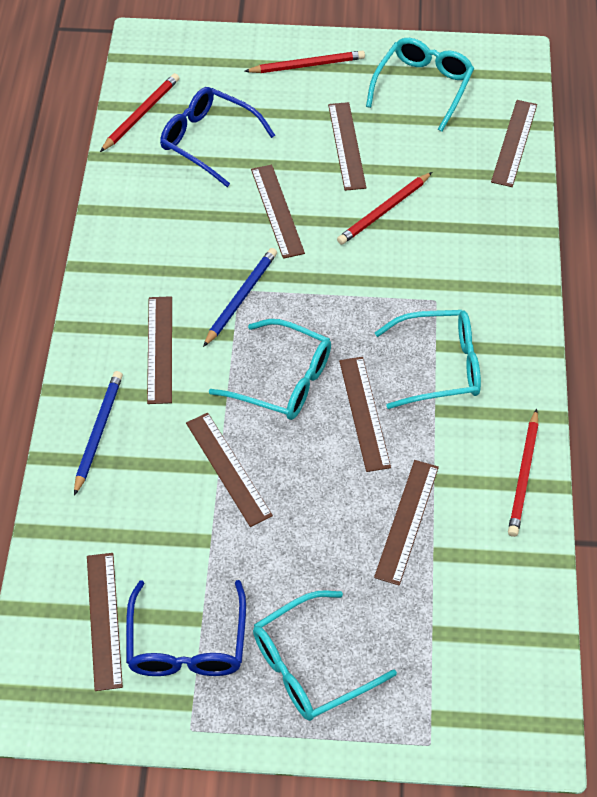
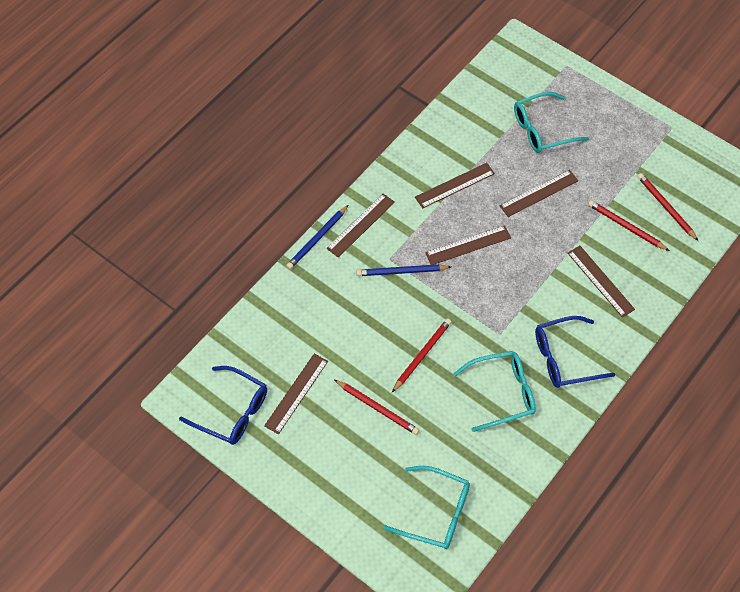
brown ruler: 8 -> 6
turquoise glasses: 4 -> 3

